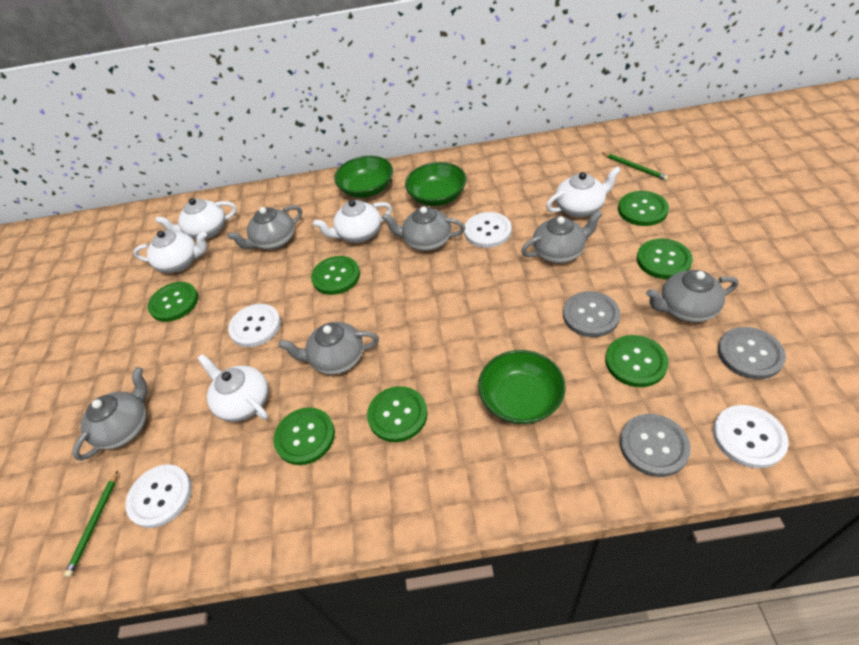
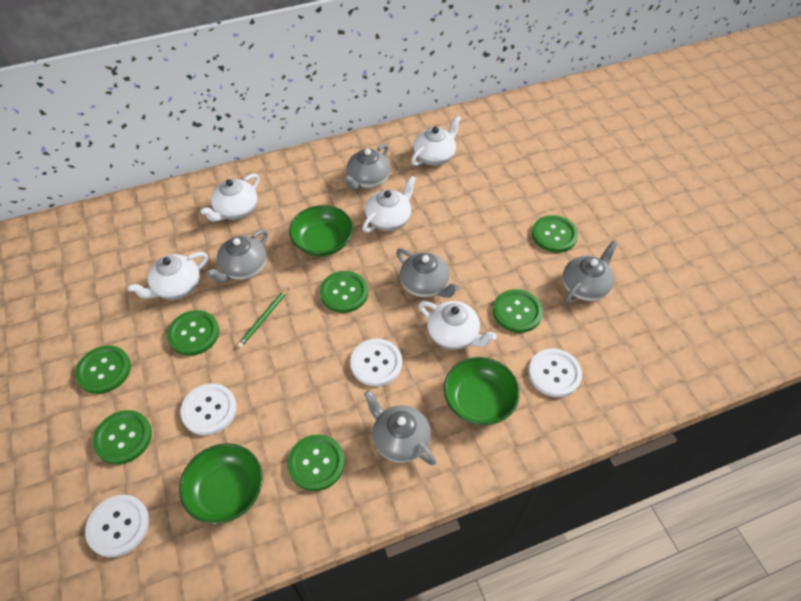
green pencil: 2 -> 1
grey button: 3 -> 0
grey teapot: 6 -> 5

